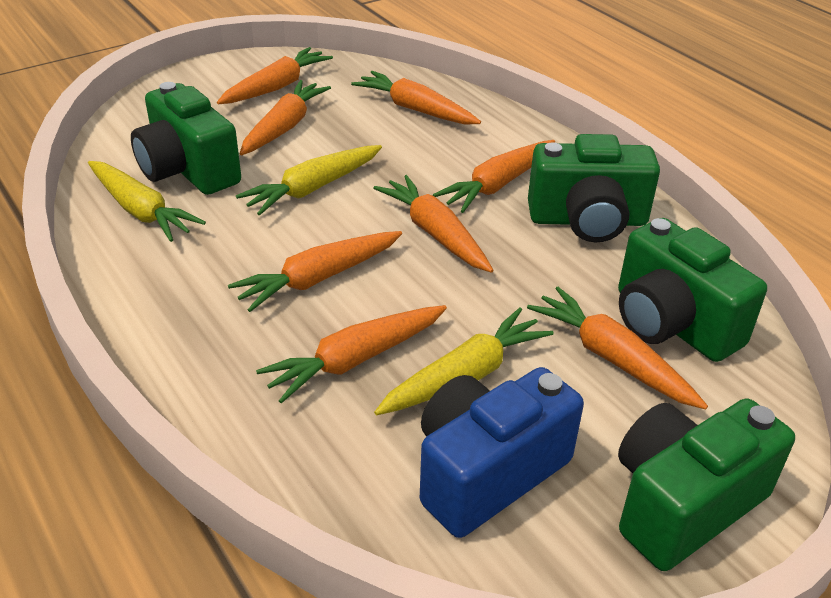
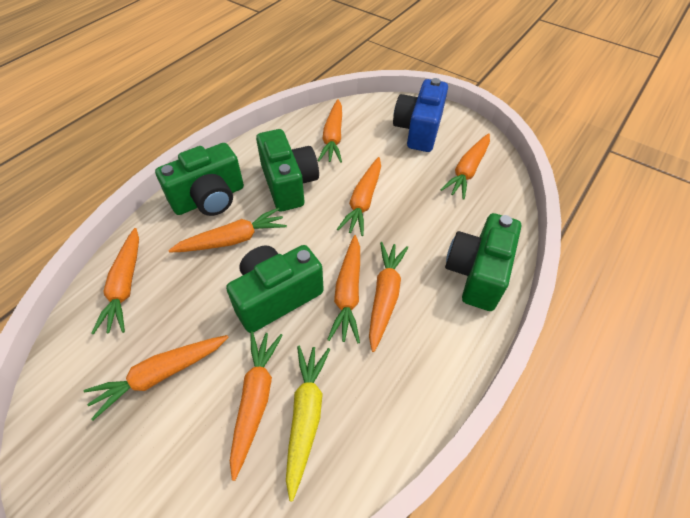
orange carrot: 8 -> 9
yellow carrot: 3 -> 1

